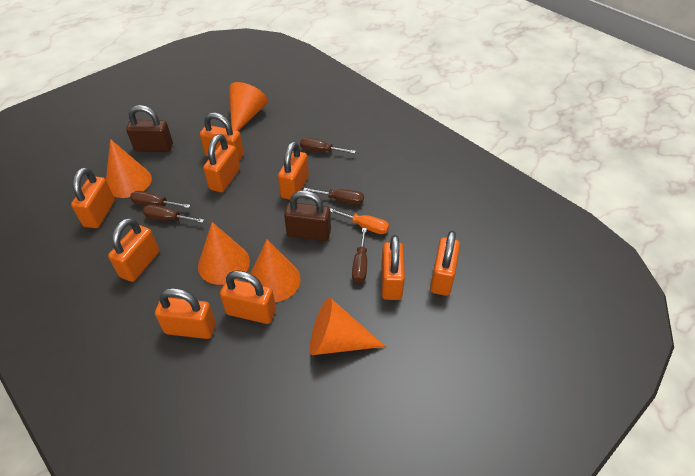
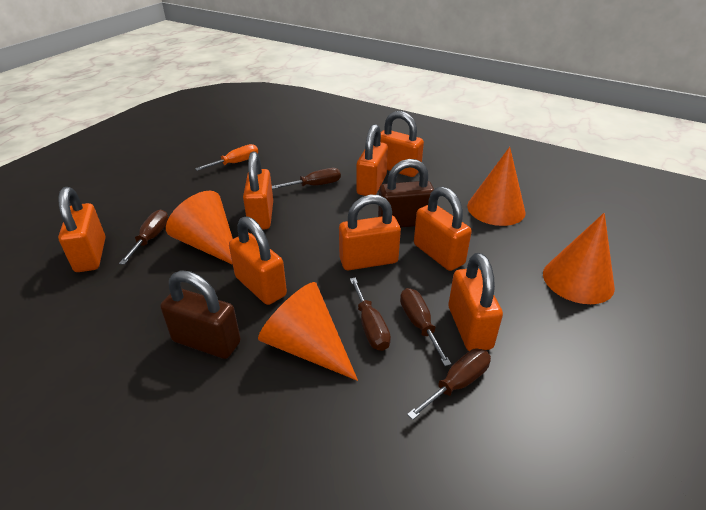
orange cone: 5 -> 4
orange padlock: 9 -> 8

